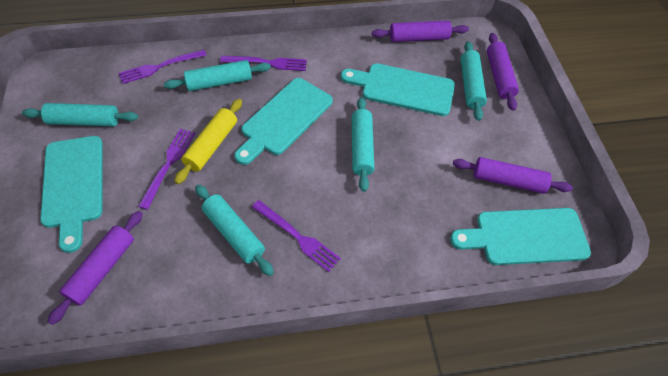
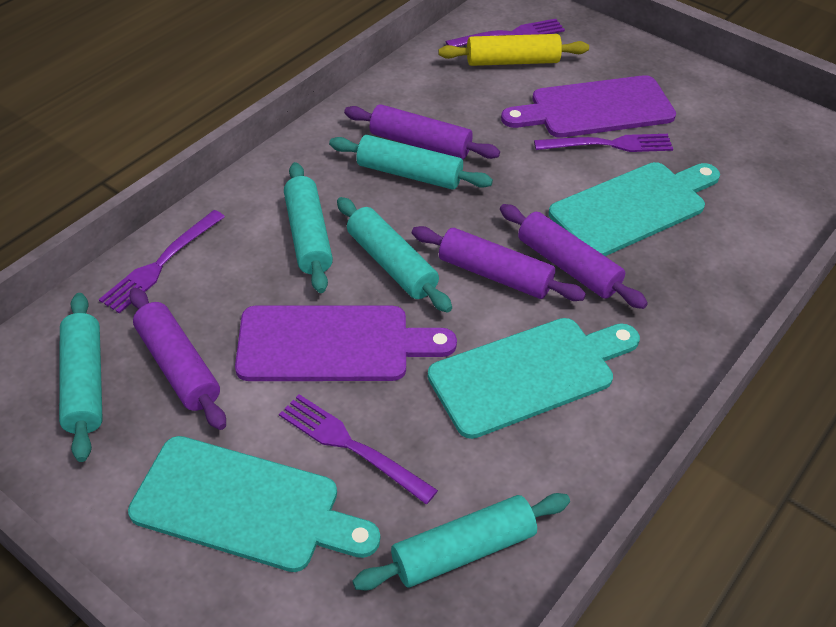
purple cutting board: 0 -> 2
turquoise cutting board: 4 -> 3

